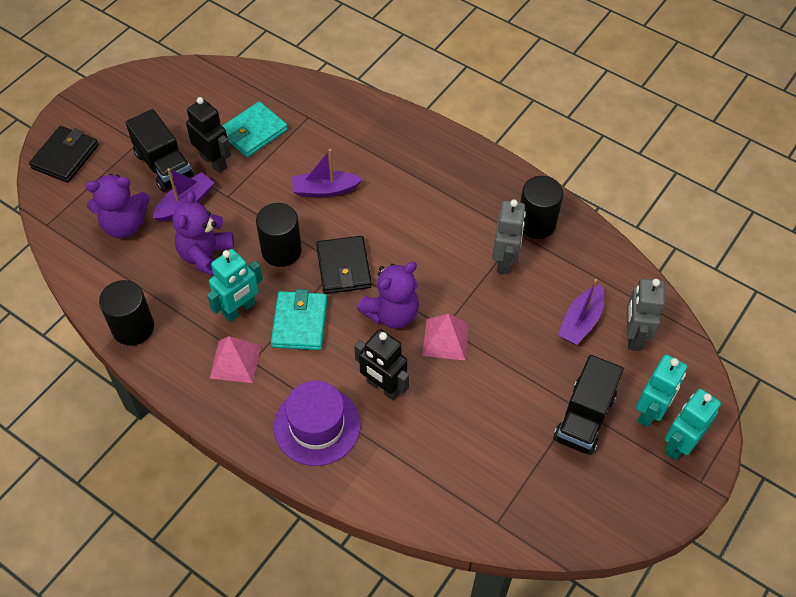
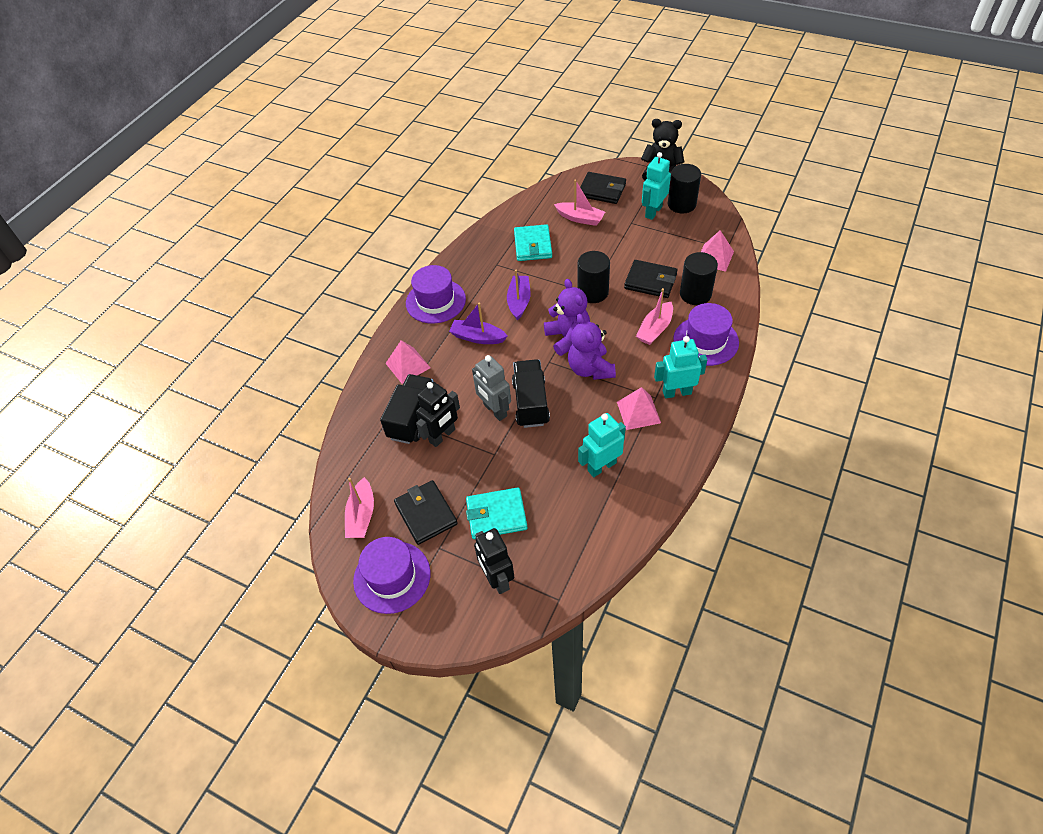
black teddy bear: 0 -> 1
black wallet: 2 -> 3
grey robot: 2 -> 1
pink boat: 0 -> 3
pink pyramid: 2 -> 3
purple boat: 3 -> 2
purple hat: 1 -> 3
purple teddy bear: 3 -> 2

